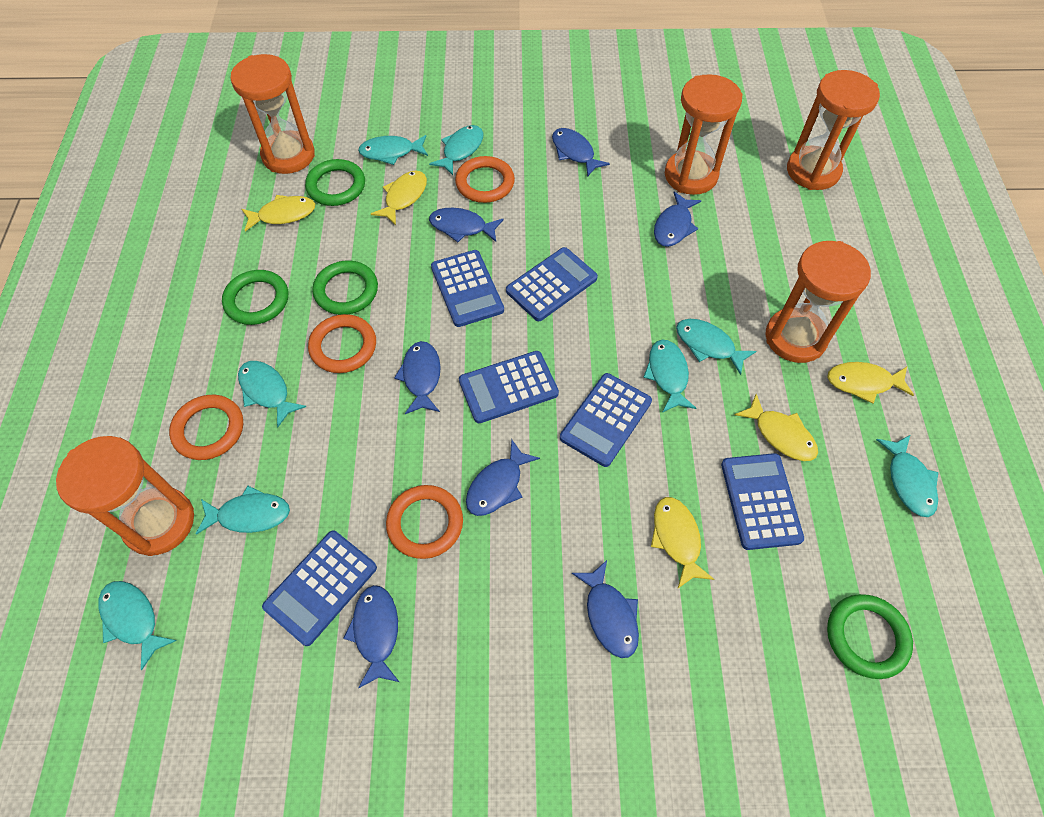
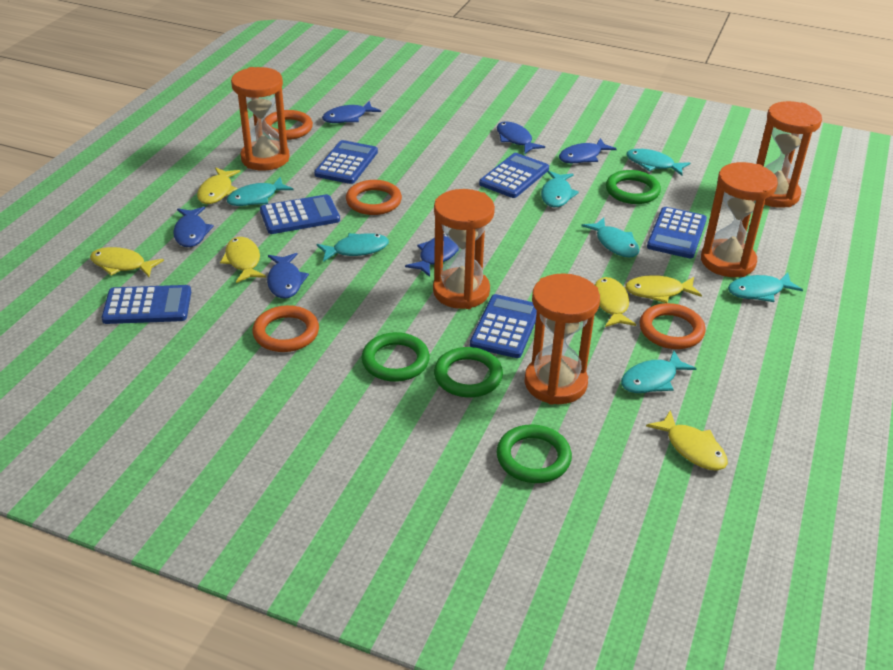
blue fish: 7 -> 6
turquoise fish: 8 -> 7
yellow fish: 5 -> 6

